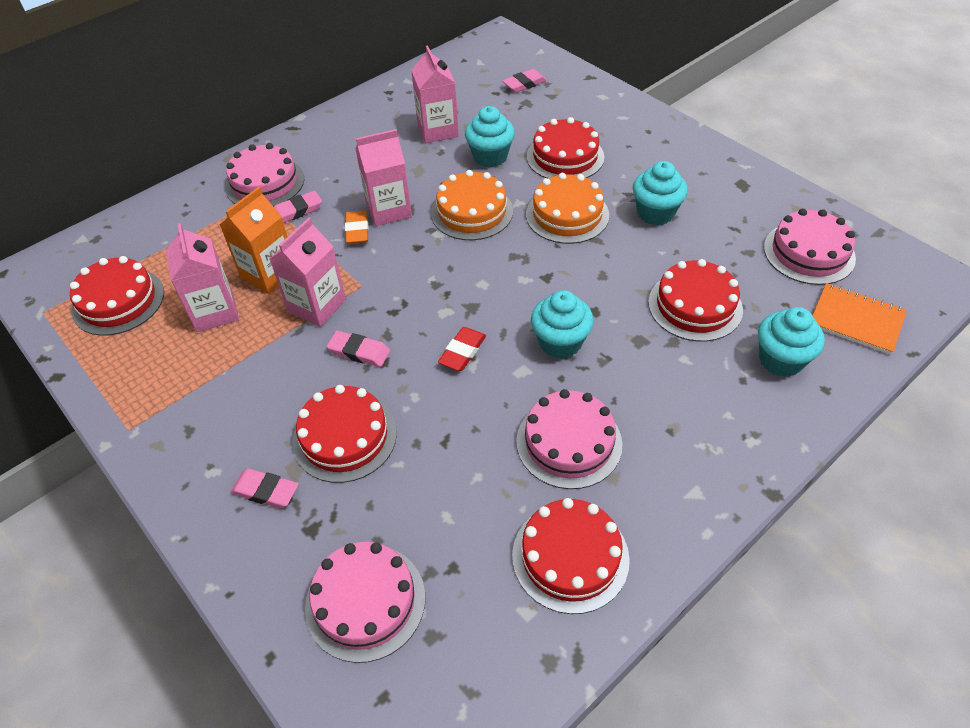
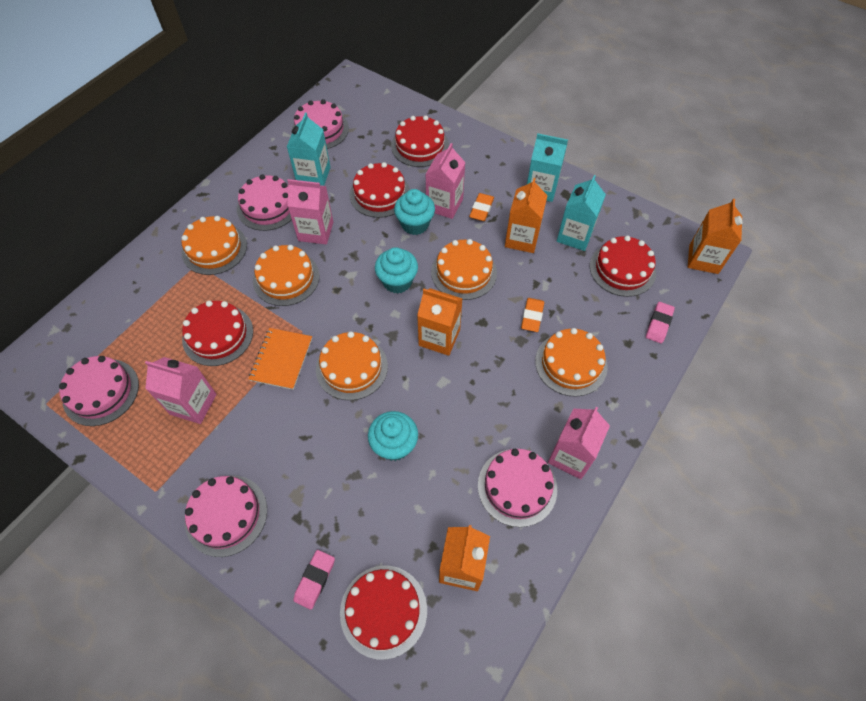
orange cake: 2 -> 5
orange carton: 1 -> 4
orange eraser: 1 -> 2
pink cake: 4 -> 5
pink eraser: 4 -> 2
red eraser: 1 -> 0
turquoise carton: 0 -> 3
turquoise cupcake: 4 -> 3

